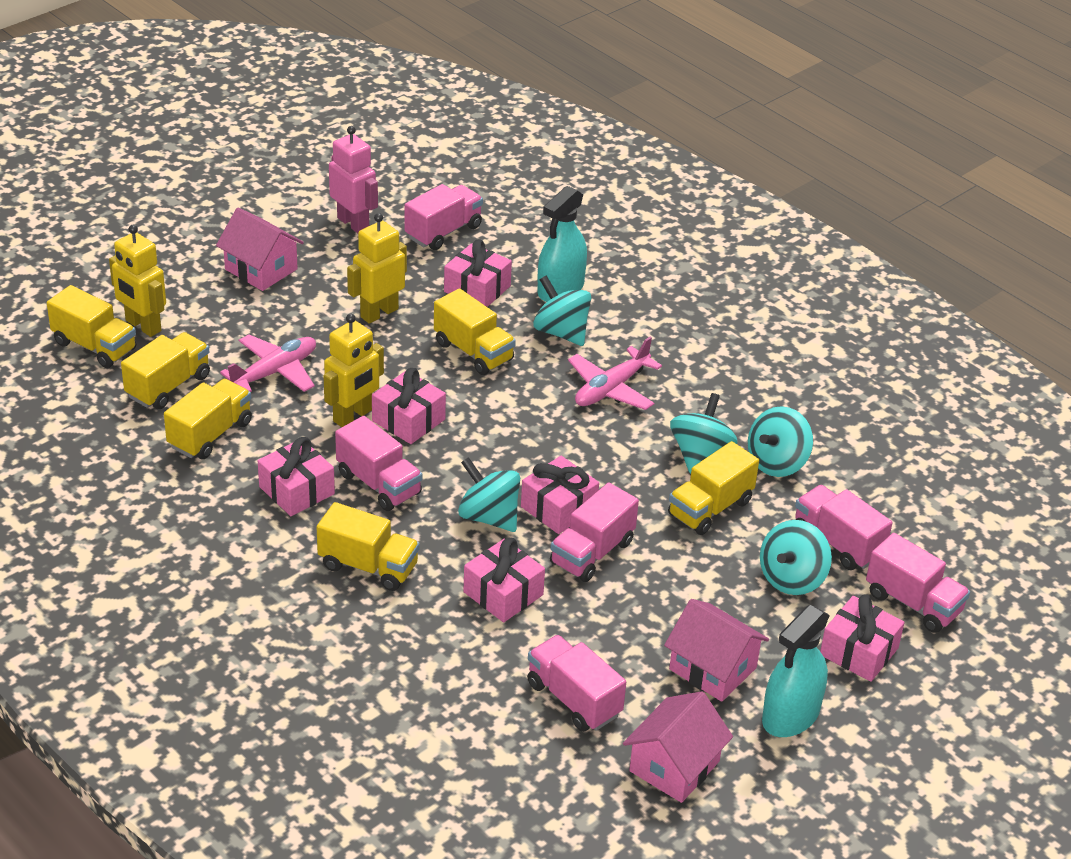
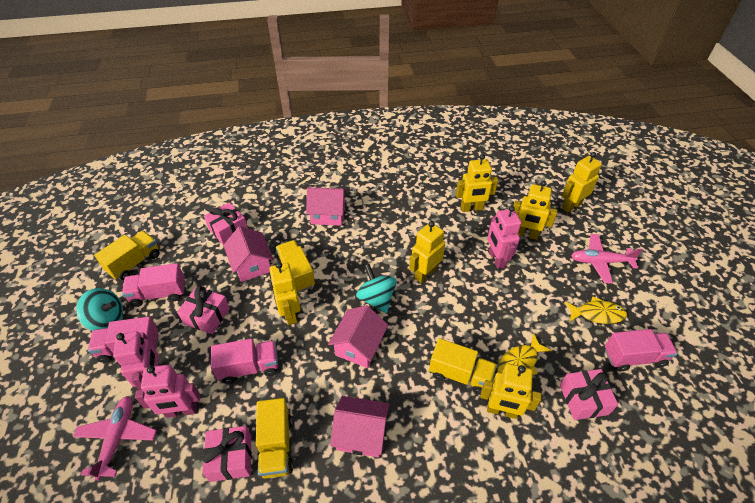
pink gift: 6 -> 4
pink house: 3 -> 4
pink robot: 1 -> 3
pink truck: 6 -> 4
turquoise spinning top: 5 -> 2
turquoise spray bottle: 2 -> 0
yellow fish: 0 -> 2
yellow robot: 3 -> 6
yellow truck: 6 -> 4

